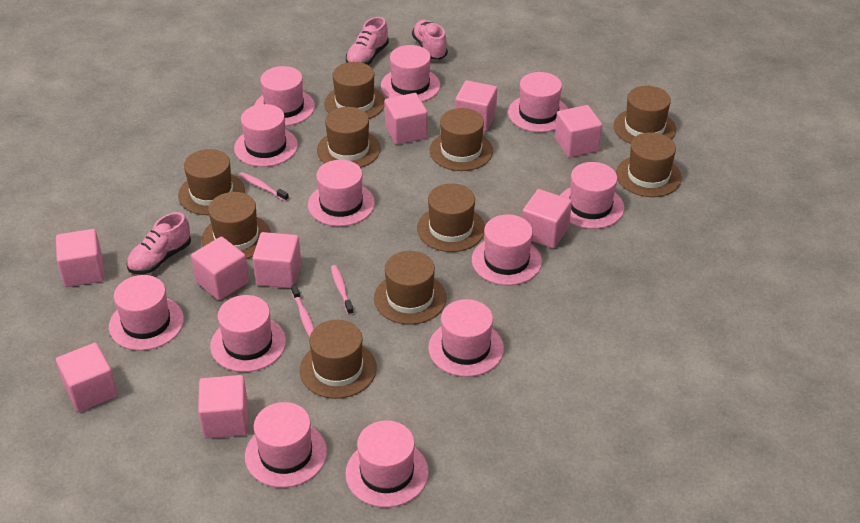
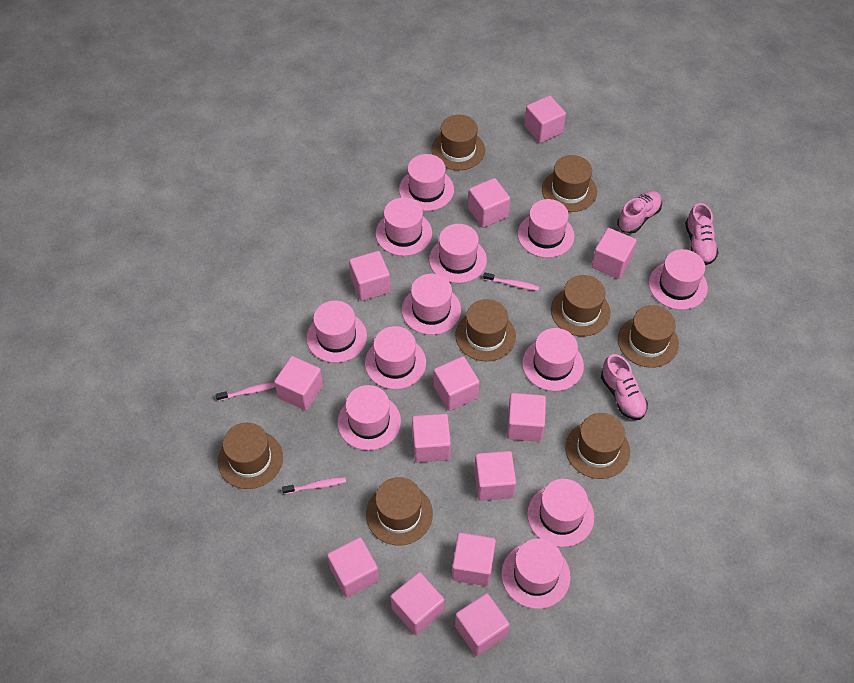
brown hat: 10 -> 8
pink cube: 9 -> 13

